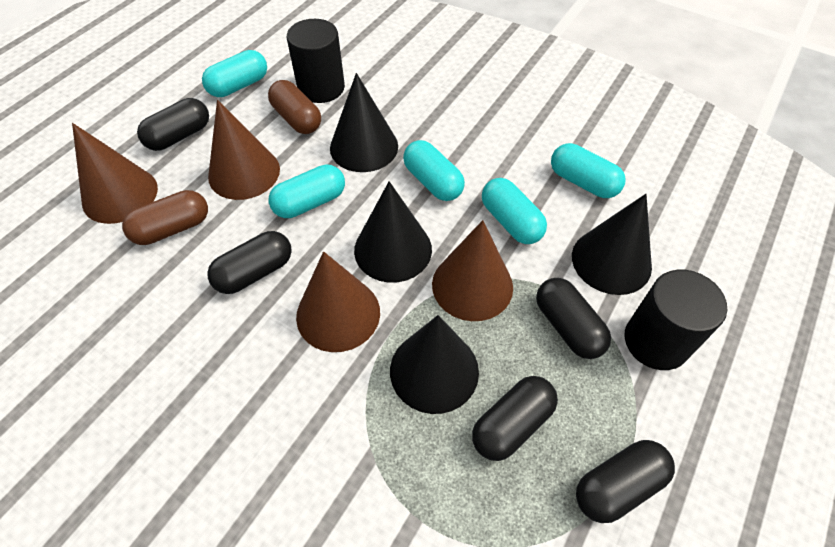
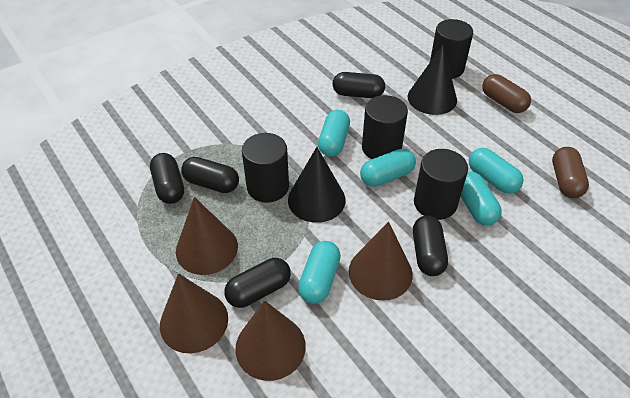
black cone: 4 -> 2
black cylinder: 2 -> 4

